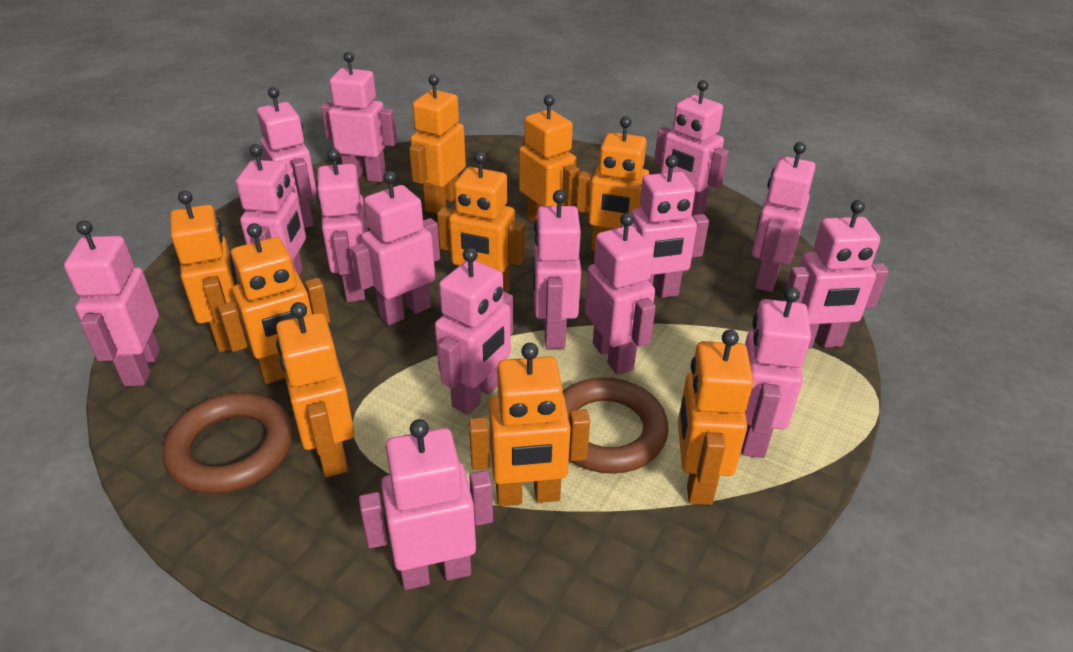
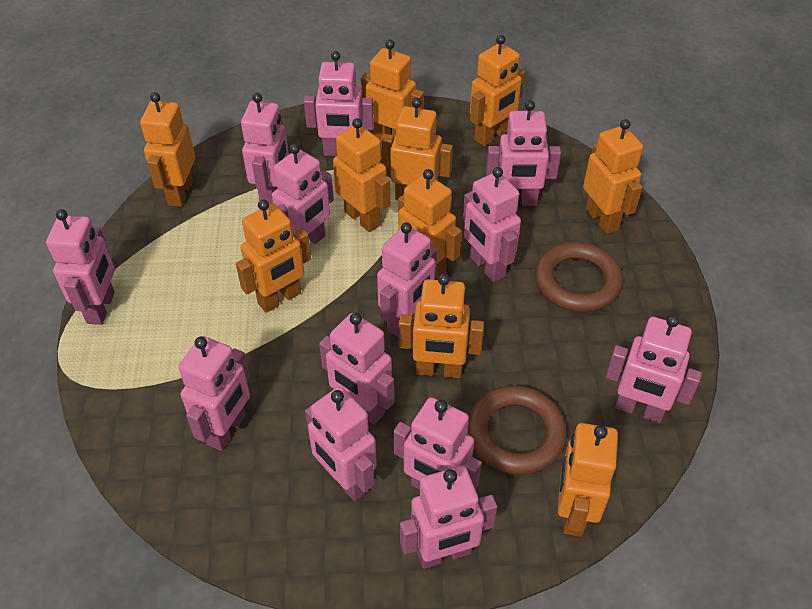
orange robot: 9 -> 10
pink robot: 15 -> 13

